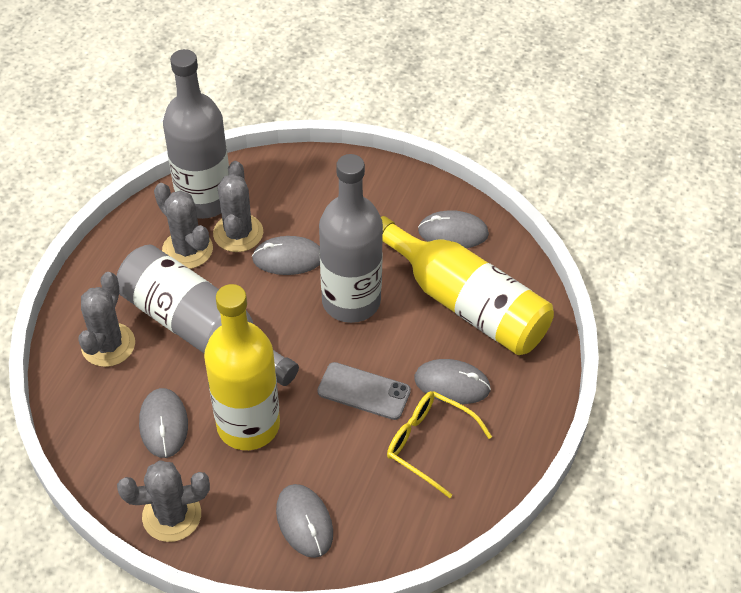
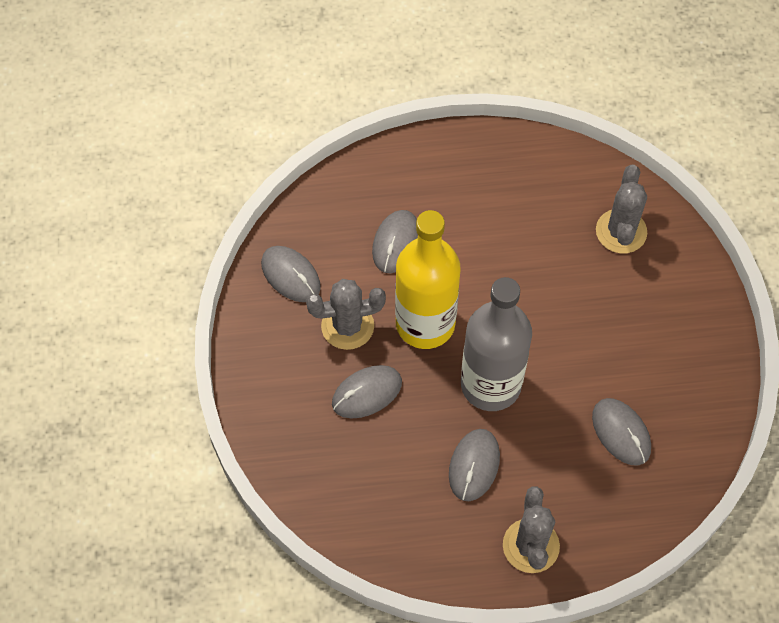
grey bottle: 3 -> 1
grey cactus: 4 -> 3
grey phone: 1 -> 0
yellow bottle: 2 -> 1
yellow glasses: 1 -> 0

